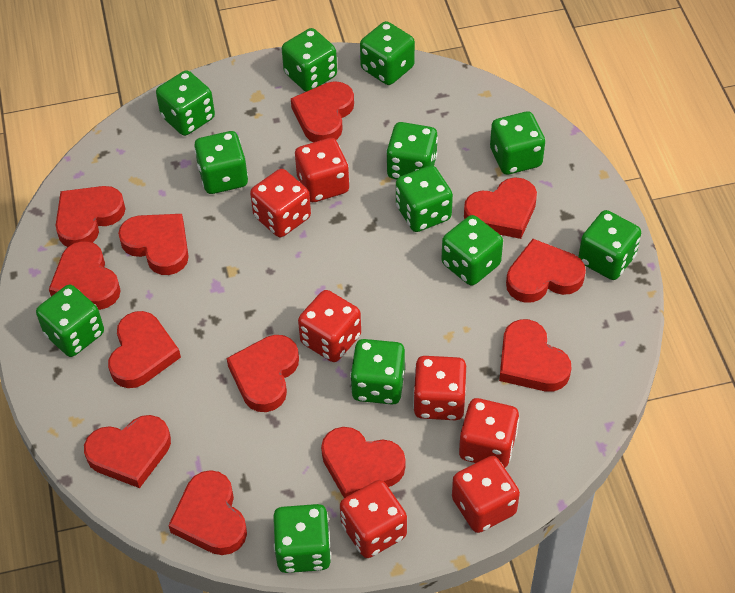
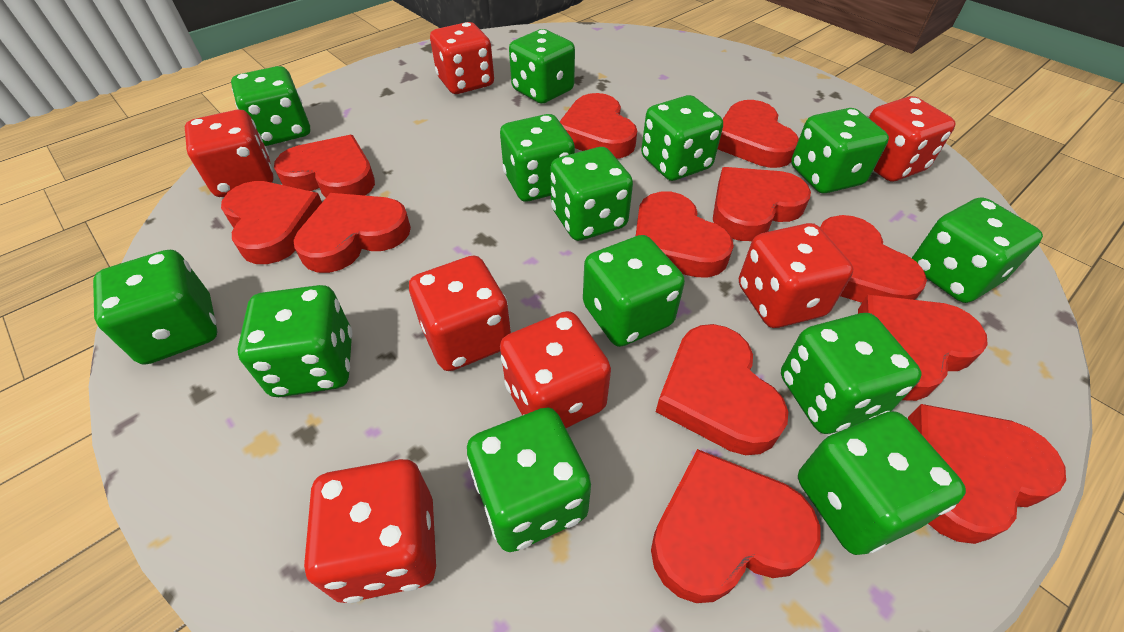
green dice: 12 -> 13

